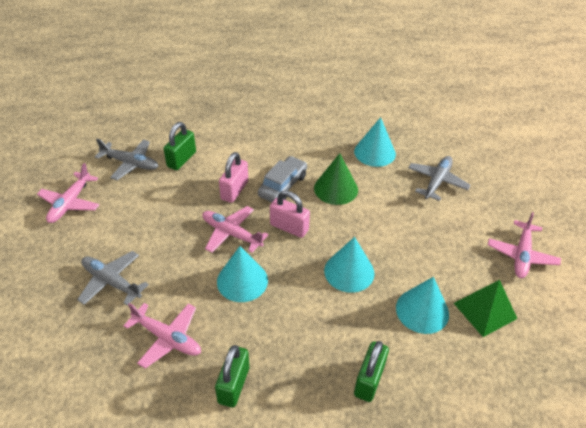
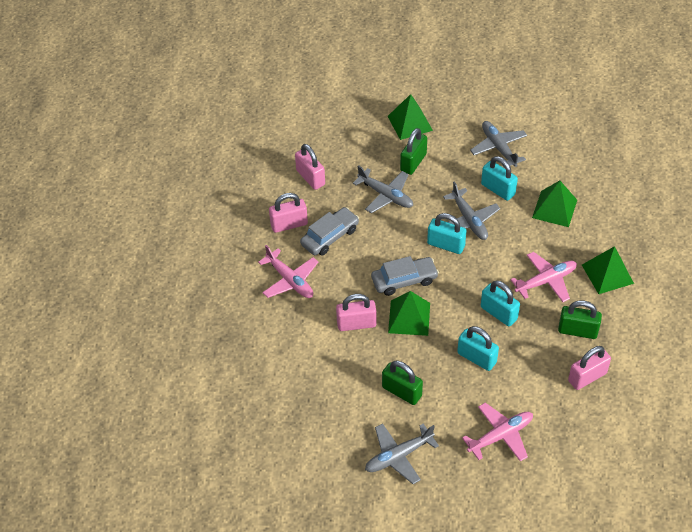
green cone: 1 -> 0
green pyramid: 1 -> 4
grey car: 1 -> 2
grey plane: 3 -> 4
pink padlock: 2 -> 4
pink plane: 4 -> 3
turquoise cone: 4 -> 0
turquoise padlock: 0 -> 4

